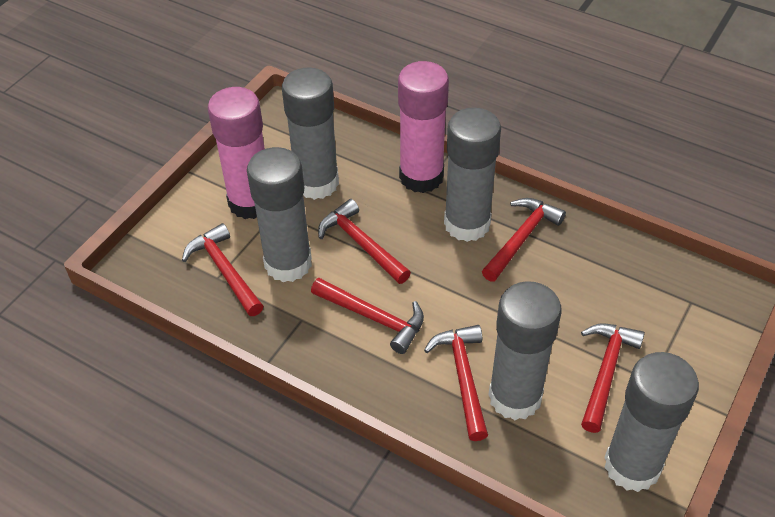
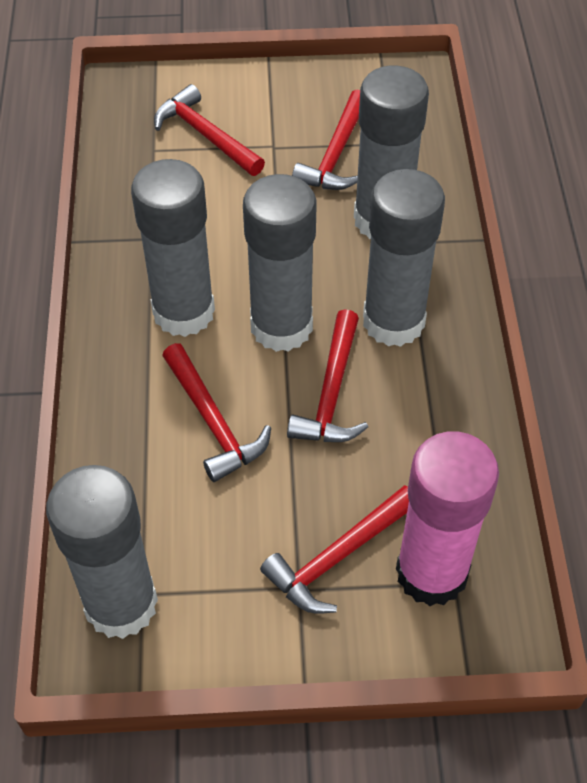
pink glue stick: 2 -> 1
red hammer: 6 -> 5

